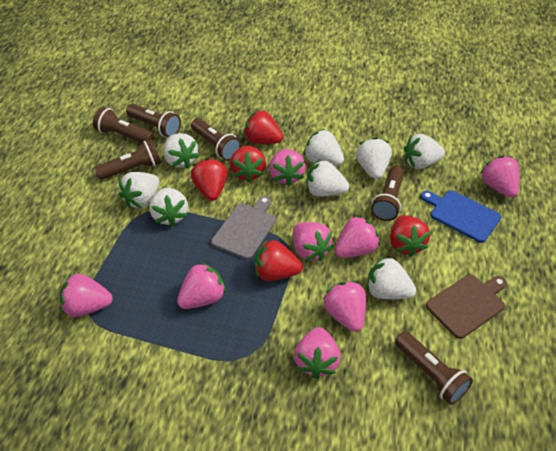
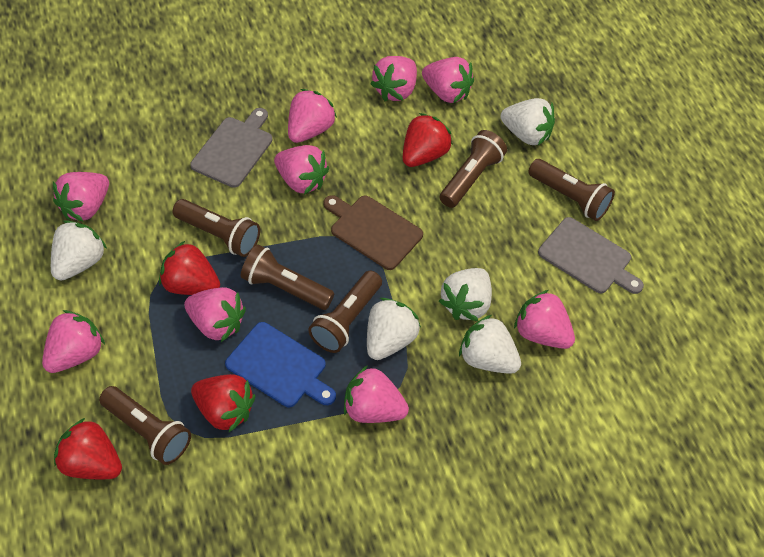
grey cutting board: 1 -> 2
pink strawberry: 8 -> 9
red strawberry: 5 -> 4
white strawberry: 8 -> 5

